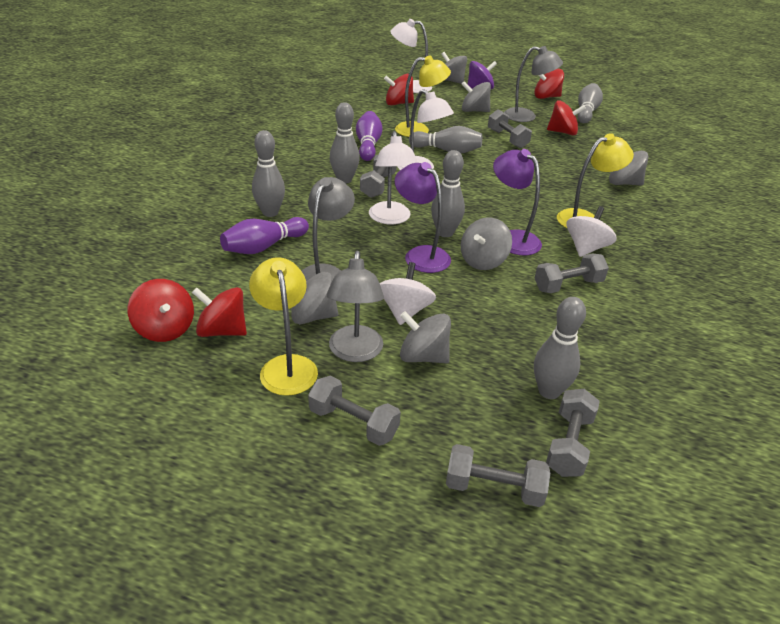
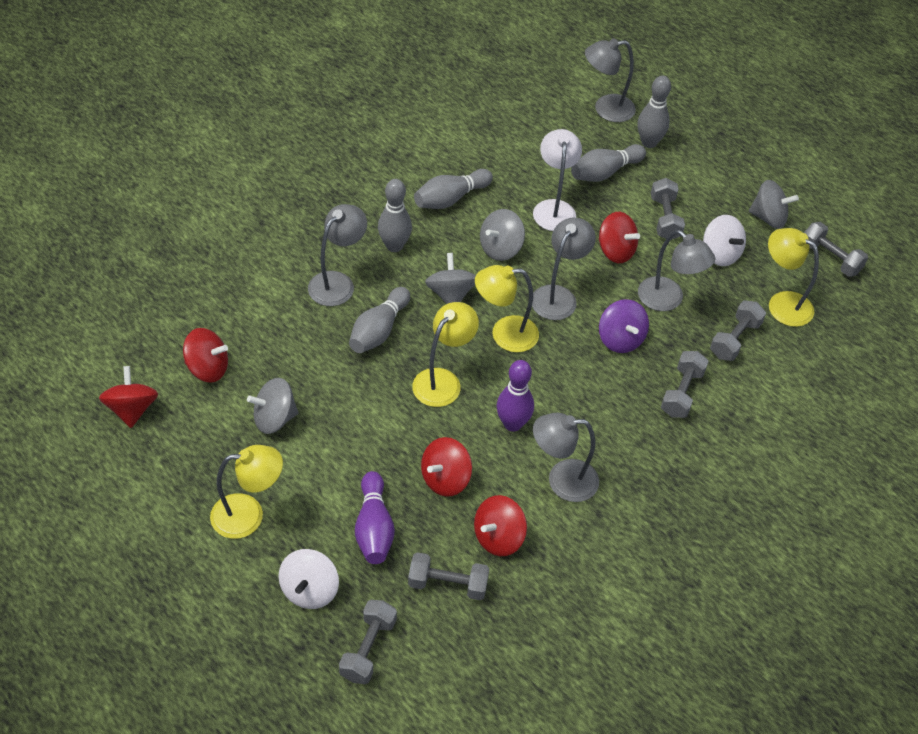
grey bowling pin: 6 -> 5
grey lamp: 3 -> 5
grey spinning top: 6 -> 4
purple lamp: 2 -> 0
white lamp: 3 -> 1
yellow lamp: 3 -> 4

